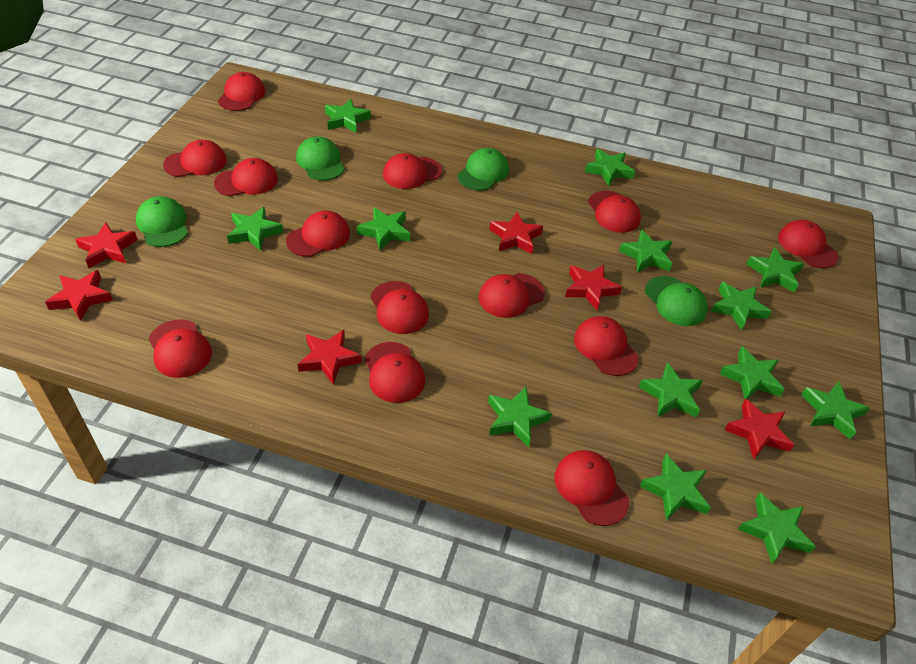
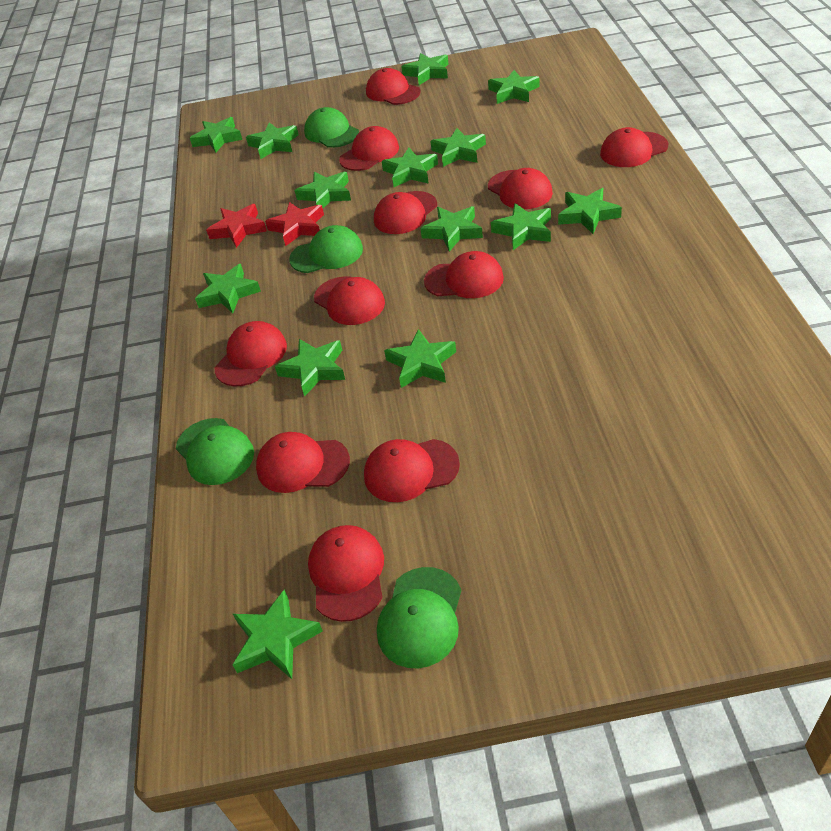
green star: 13 -> 14
red cap: 13 -> 11
red star: 6 -> 2

